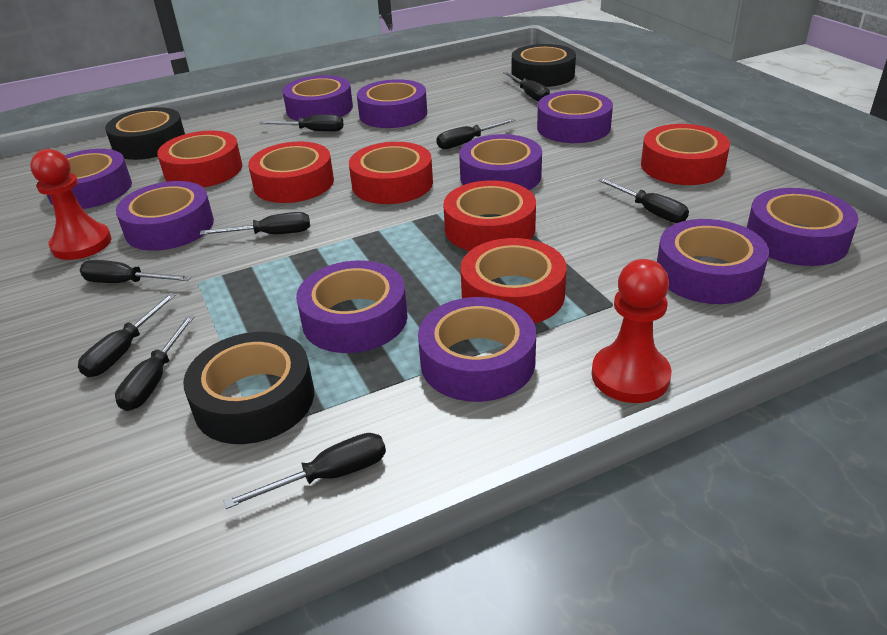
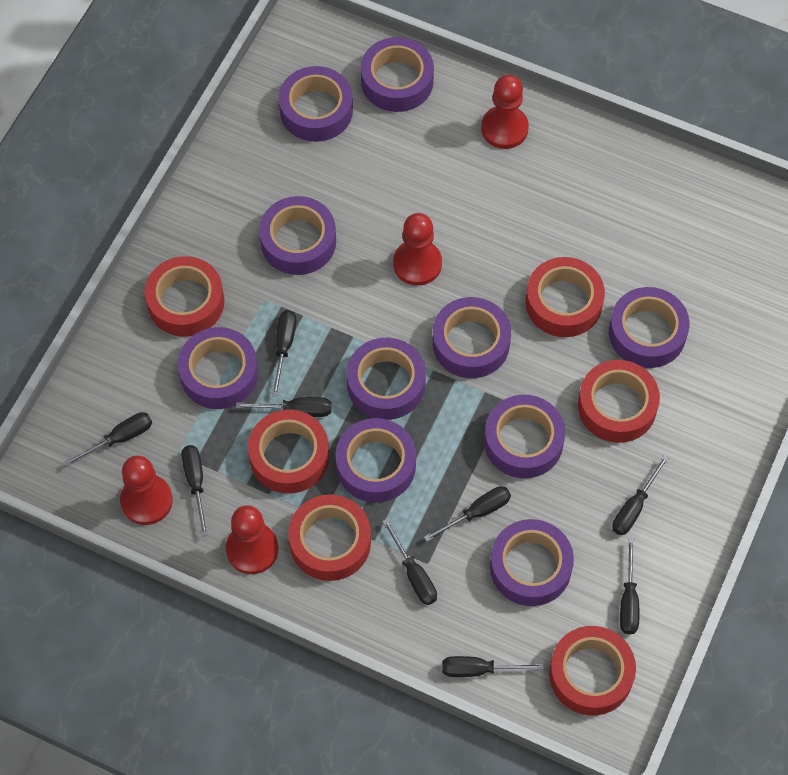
black tape: 3 -> 0
red pawn: 2 -> 4

